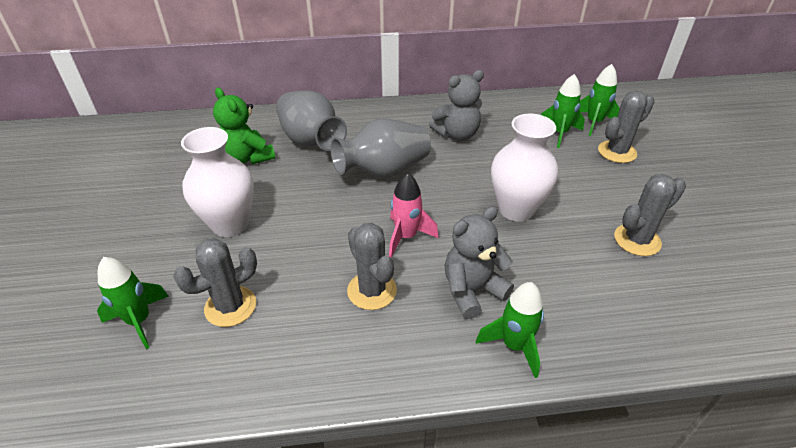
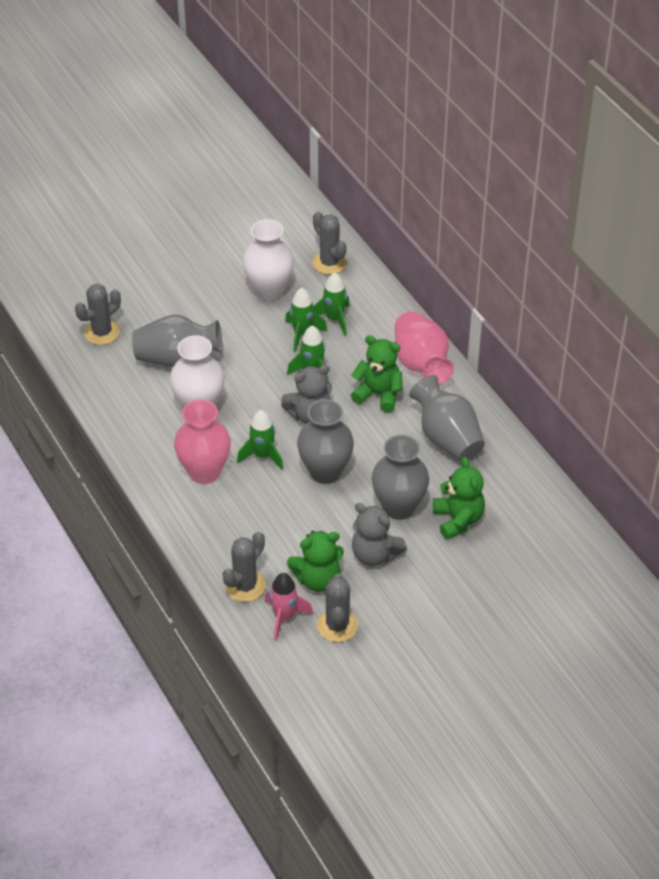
green teddy bear: 1 -> 3
grey vase: 2 -> 4
pink vase: 0 -> 2

